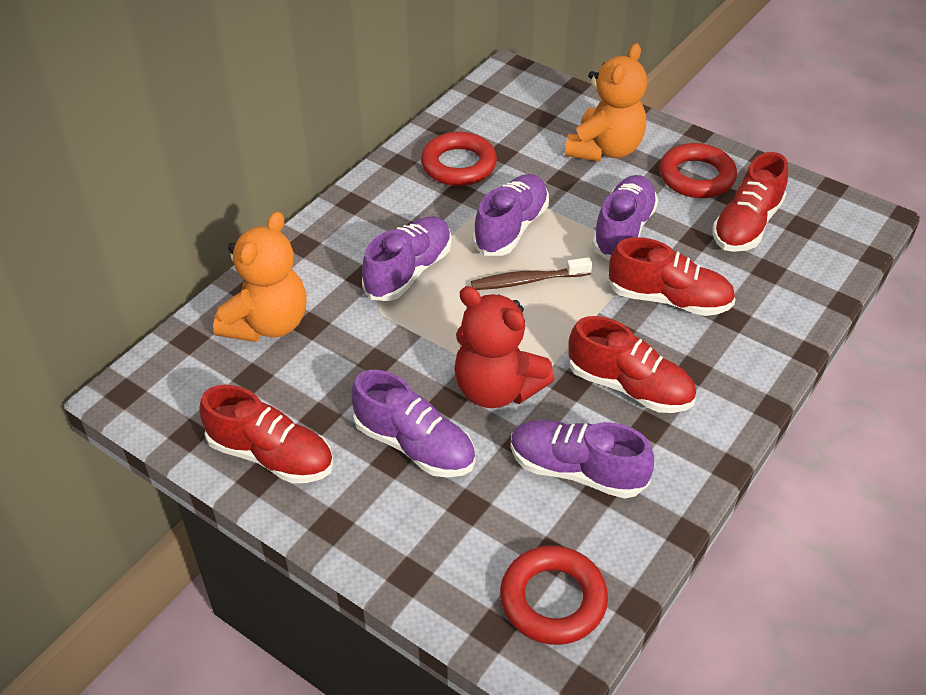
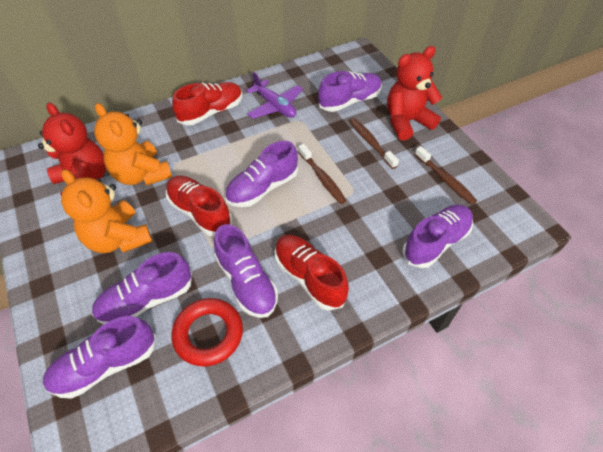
brown toothbrush: 1 -> 3
purple plane: 0 -> 1
purple shoe: 5 -> 6
red ring: 3 -> 1
red shoe: 4 -> 3
red teddy bear: 1 -> 2

